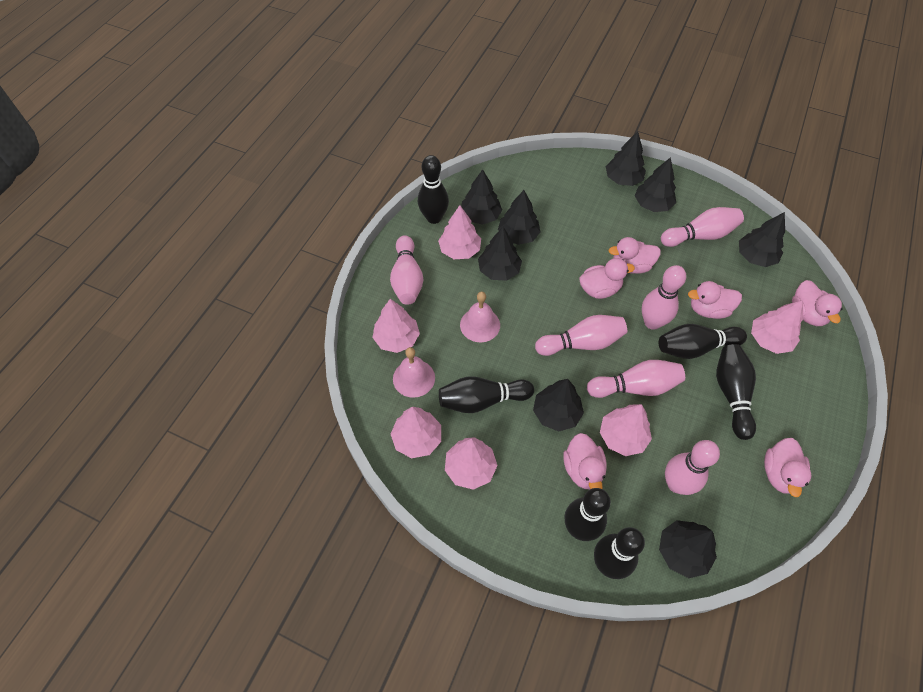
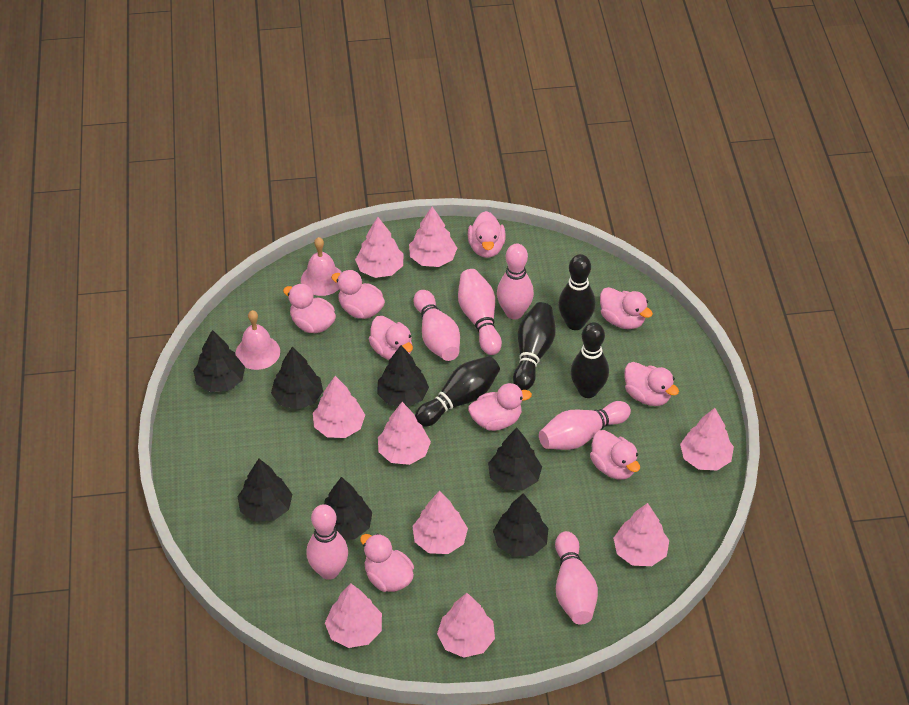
black bowling pin: 6 -> 4
black tree: 8 -> 7
pink duck: 6 -> 9
pink tree: 6 -> 9

